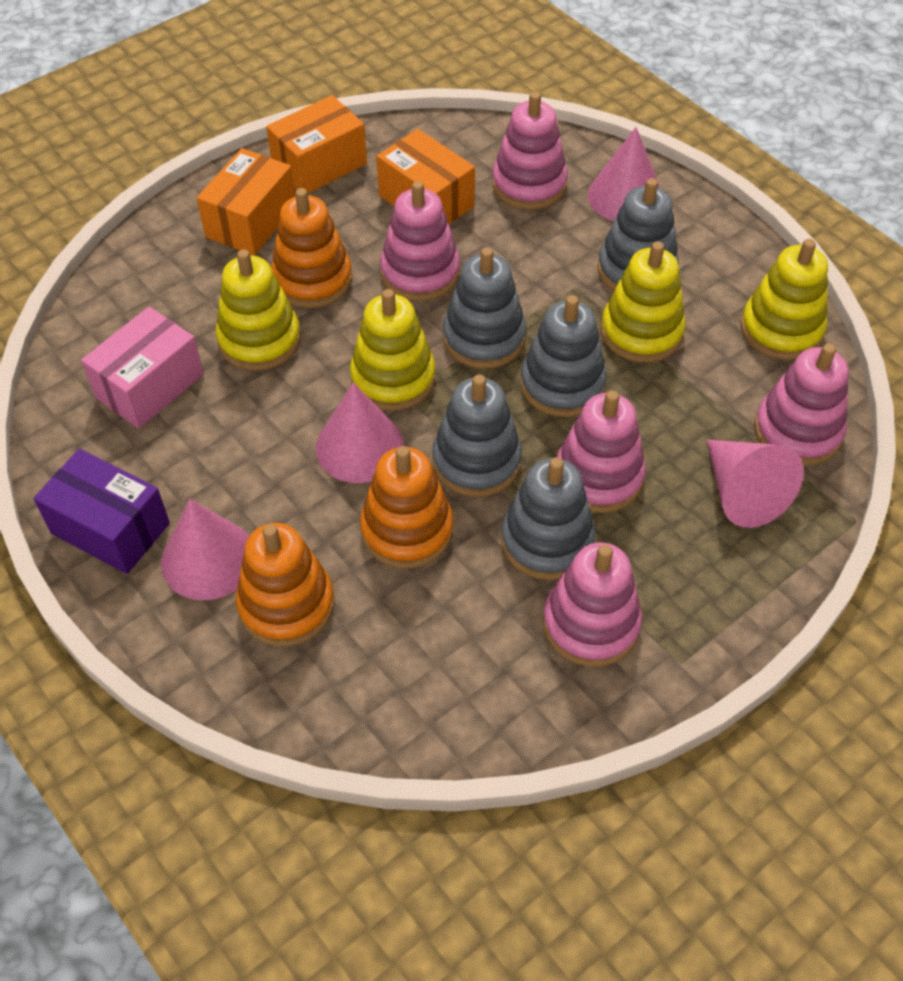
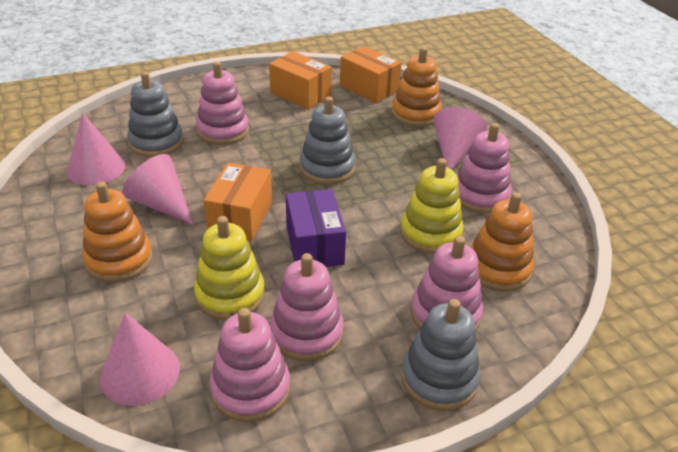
grey stacking toy: 5 -> 3
pink box: 1 -> 0
yellow stacking toy: 4 -> 2

